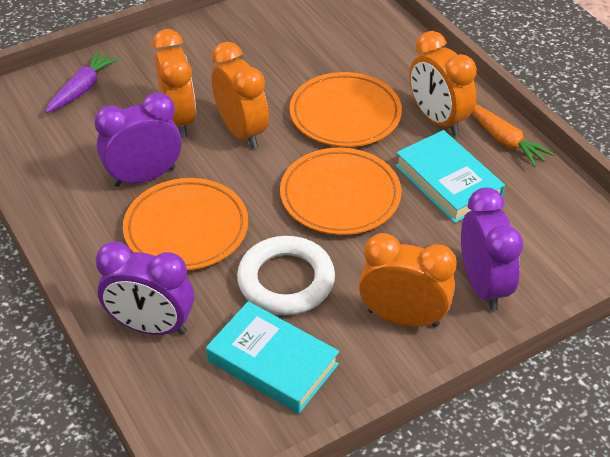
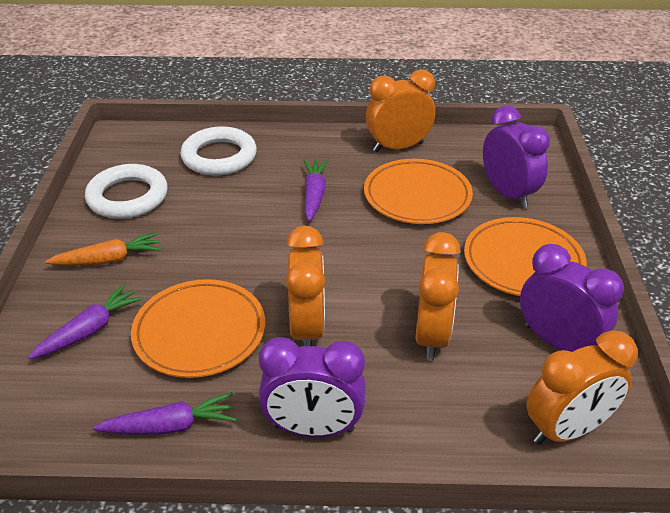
purple carrot: 1 -> 3
turquoise book: 2 -> 0
white ring: 1 -> 2

